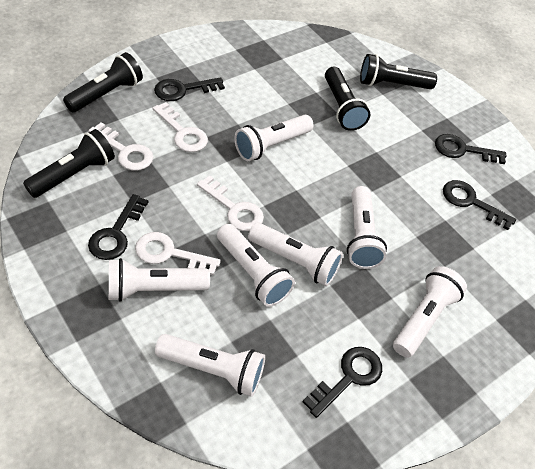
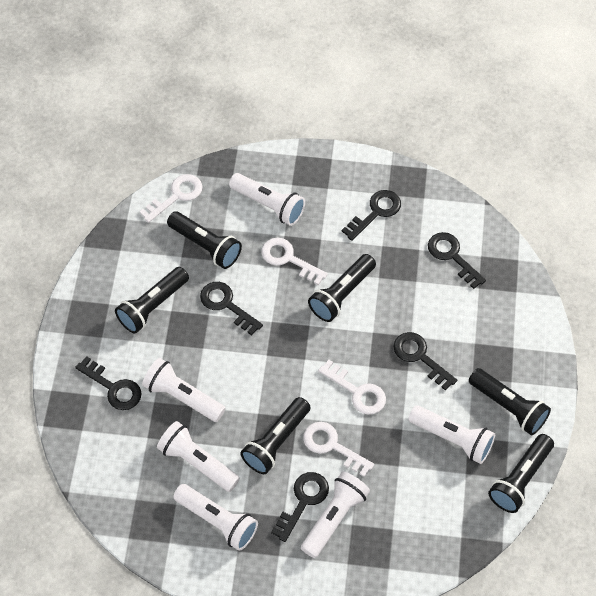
black flashlight: 4 -> 6
black key: 5 -> 6
white flashlight: 7 -> 6

